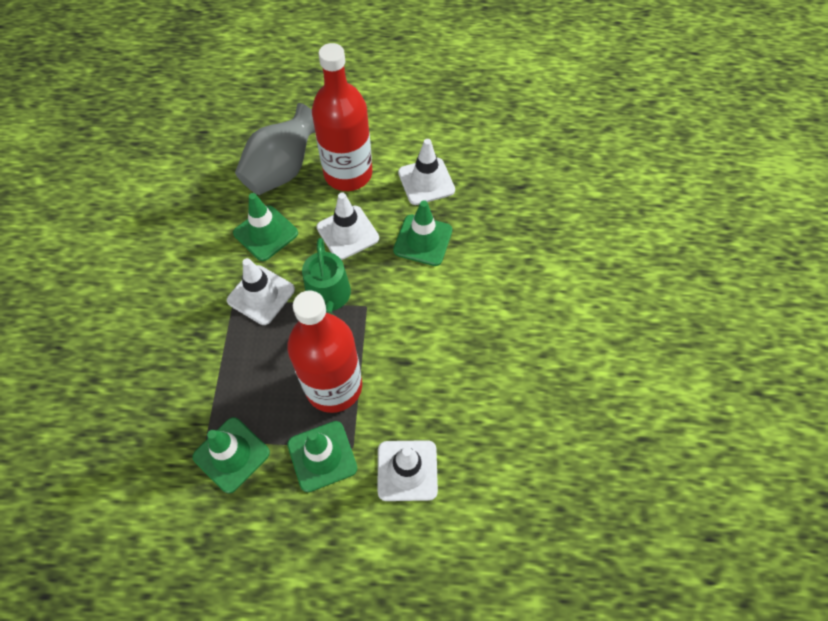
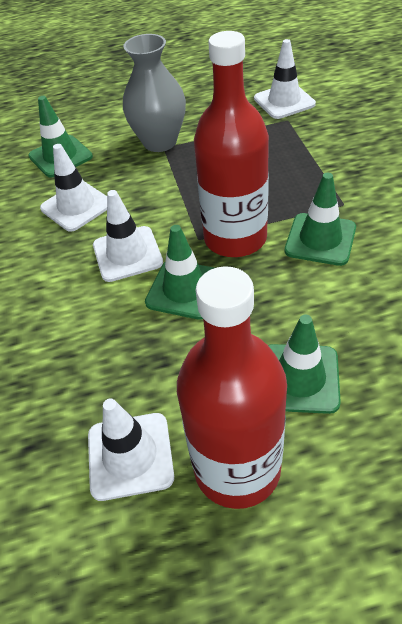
green watering can: 1 -> 0

